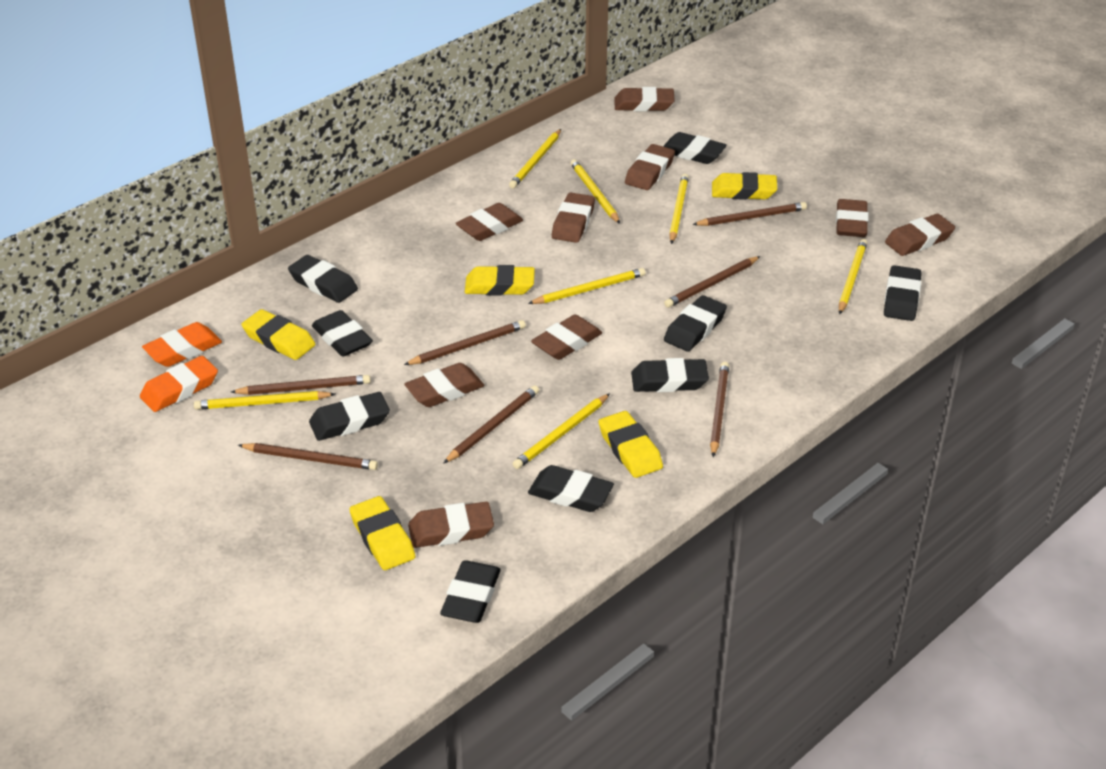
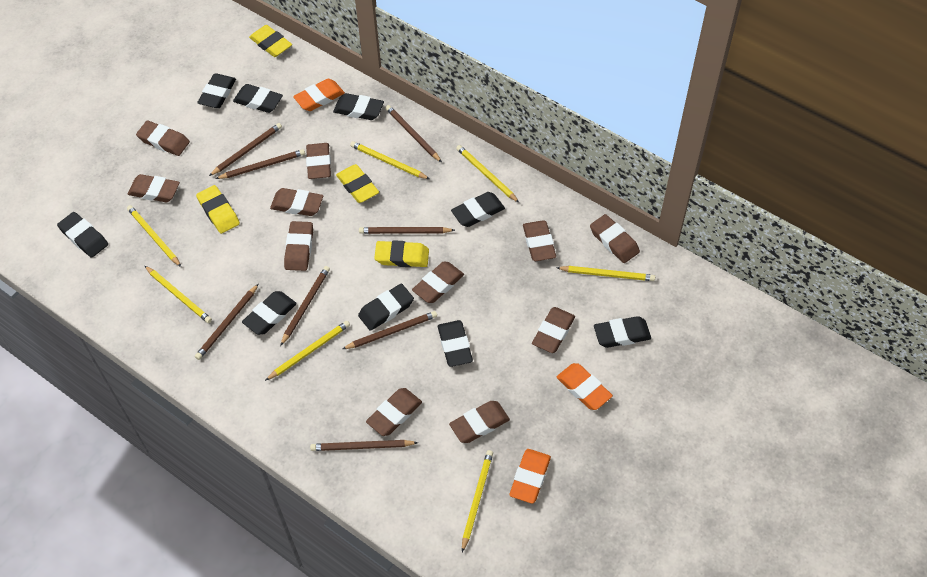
brown eraser: 9 -> 11
brown pencil: 7 -> 8
orange eraser: 2 -> 3
yellow eraser: 5 -> 4

